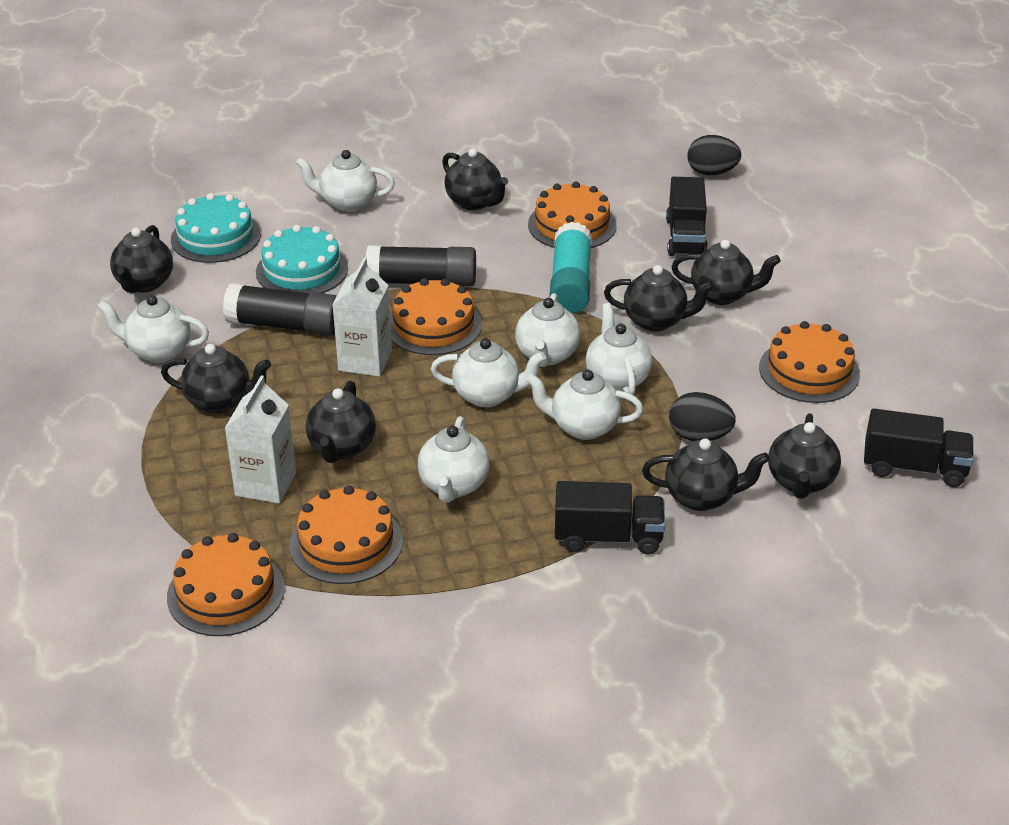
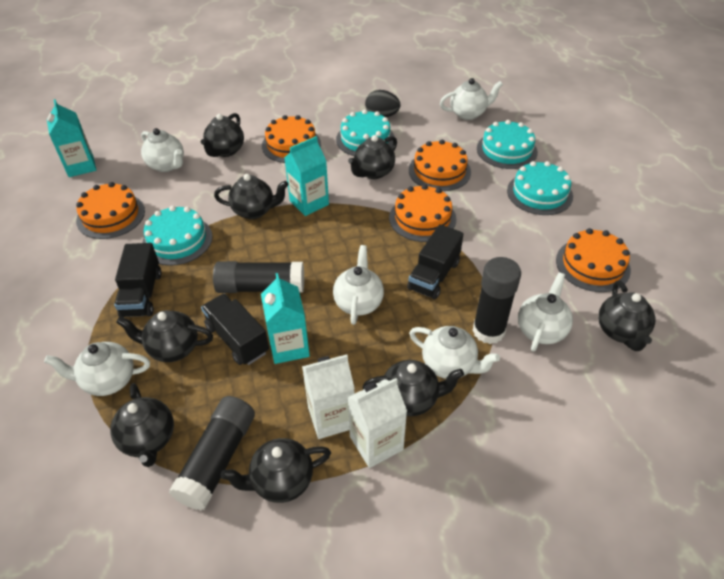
black egg: 2 -> 1
black glue stick: 2 -> 3
turquoise cake: 2 -> 4
turquoise carton: 0 -> 3
turquoise glue stick: 1 -> 0
white teapot: 7 -> 6

